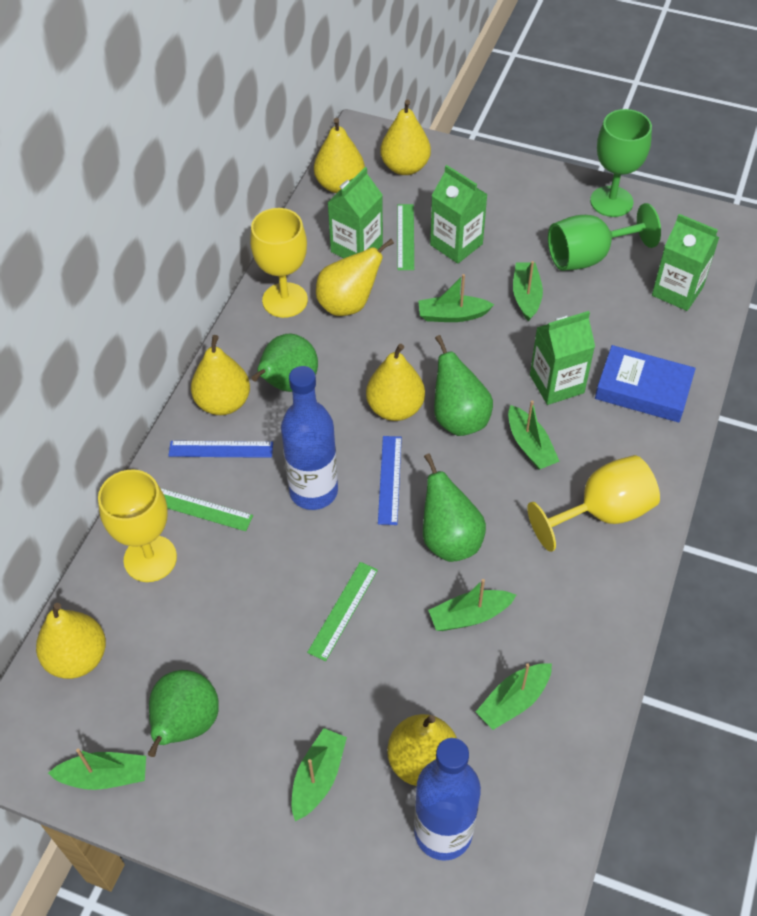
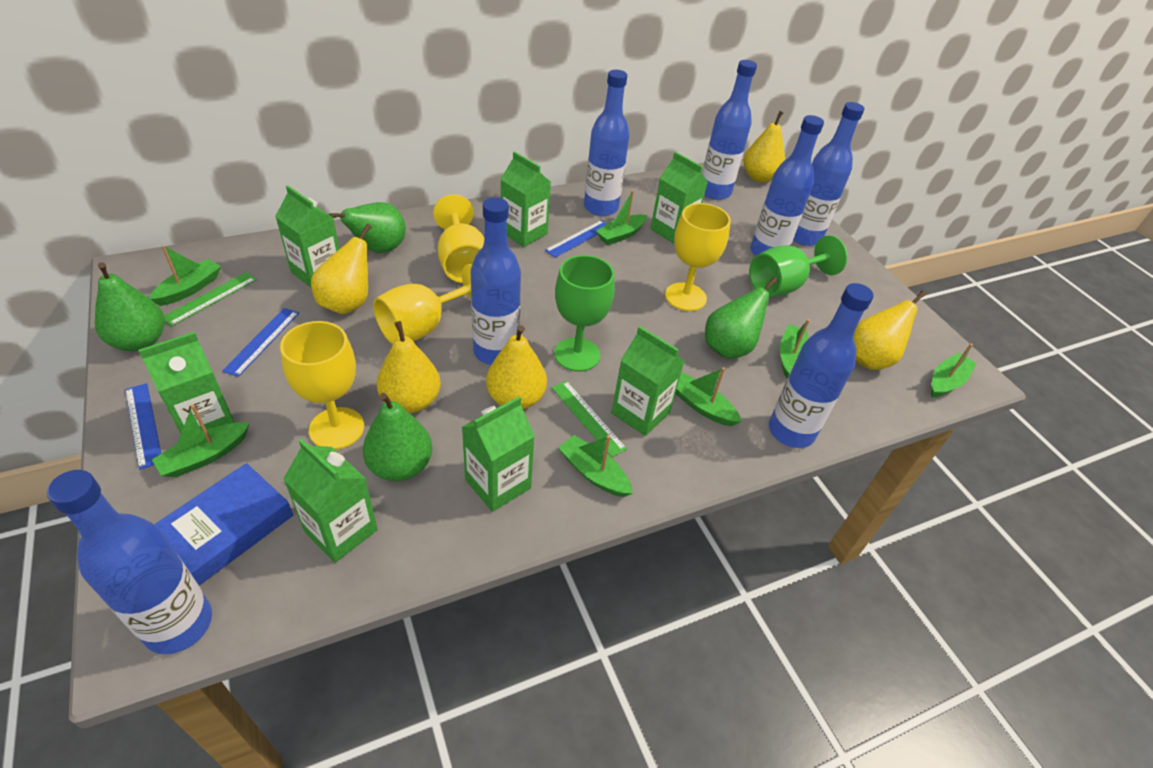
blue bottle: 2 -> 7
blue ruler: 2 -> 3
green carton: 4 -> 7
green ruler: 3 -> 2
yellow goblet: 3 -> 4
yellow pear: 7 -> 5

